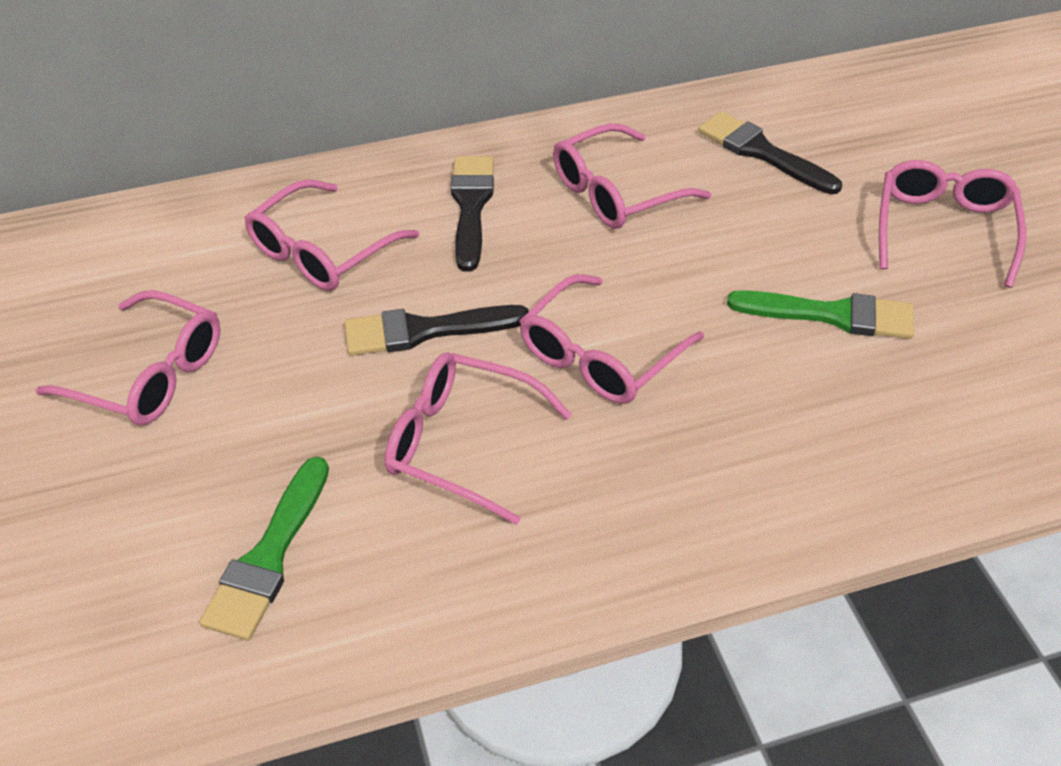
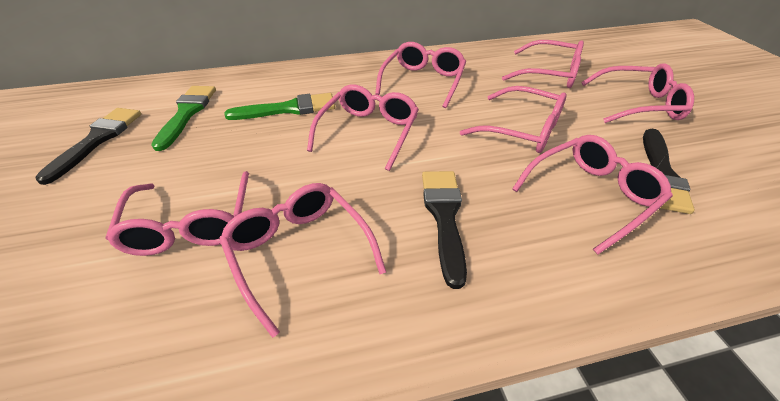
pink glasses: 6 -> 8

